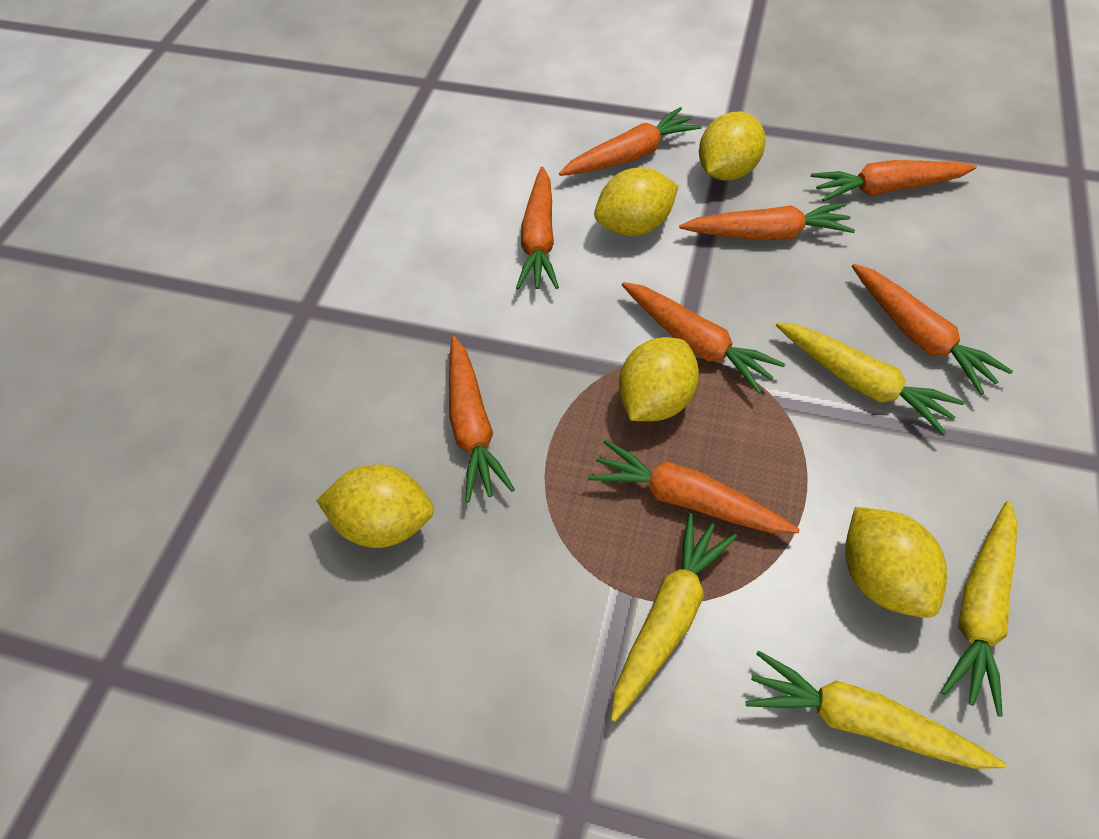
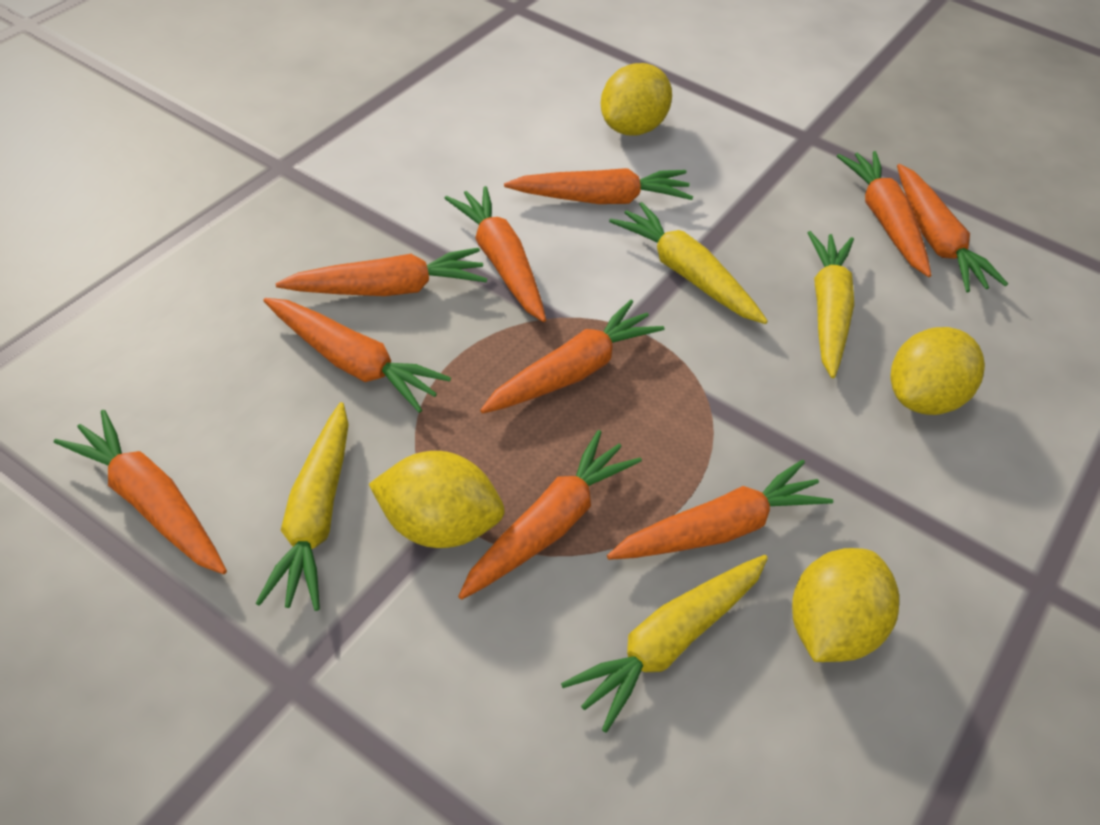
orange carrot: 8 -> 10
yellow lemon: 5 -> 4

